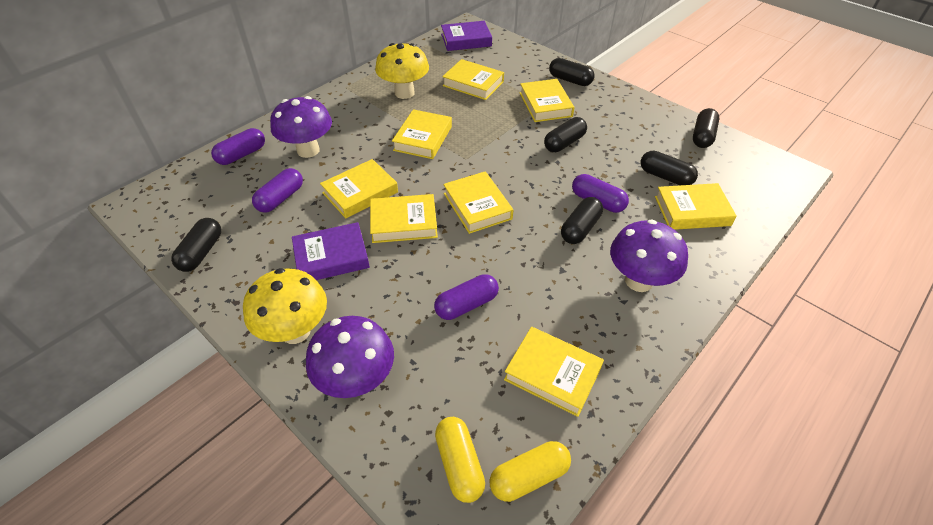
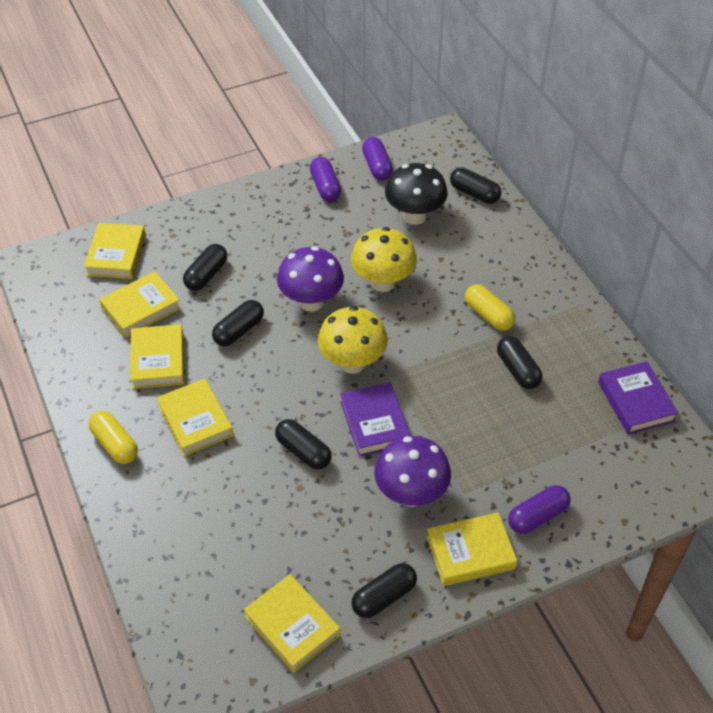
black mushroom: 0 -> 1
purple capsule: 4 -> 3
purple mushroom: 3 -> 2
yellow book: 8 -> 6

